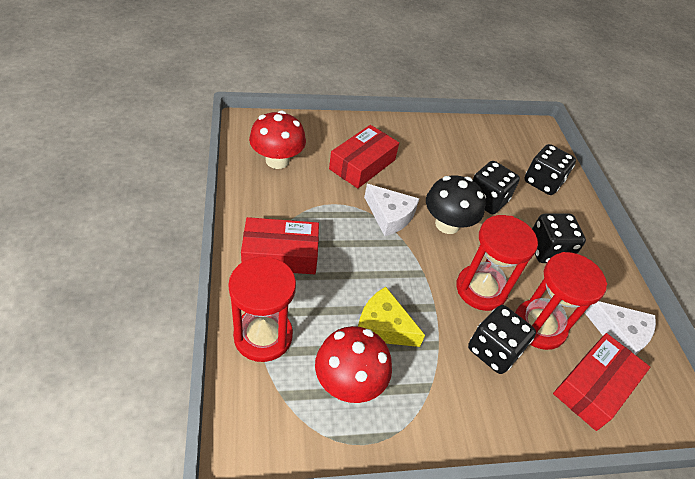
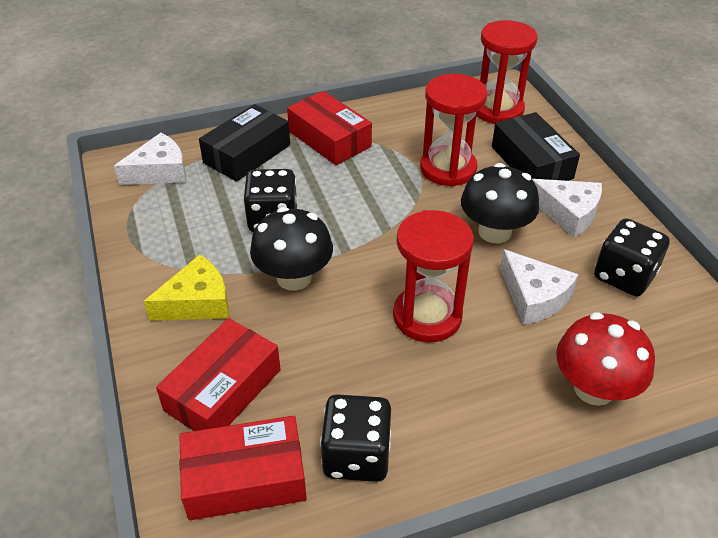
black box: 0 -> 2
black dice: 4 -> 3
black mushroom: 1 -> 2
red mushroom: 2 -> 1
white cheese: 2 -> 3

